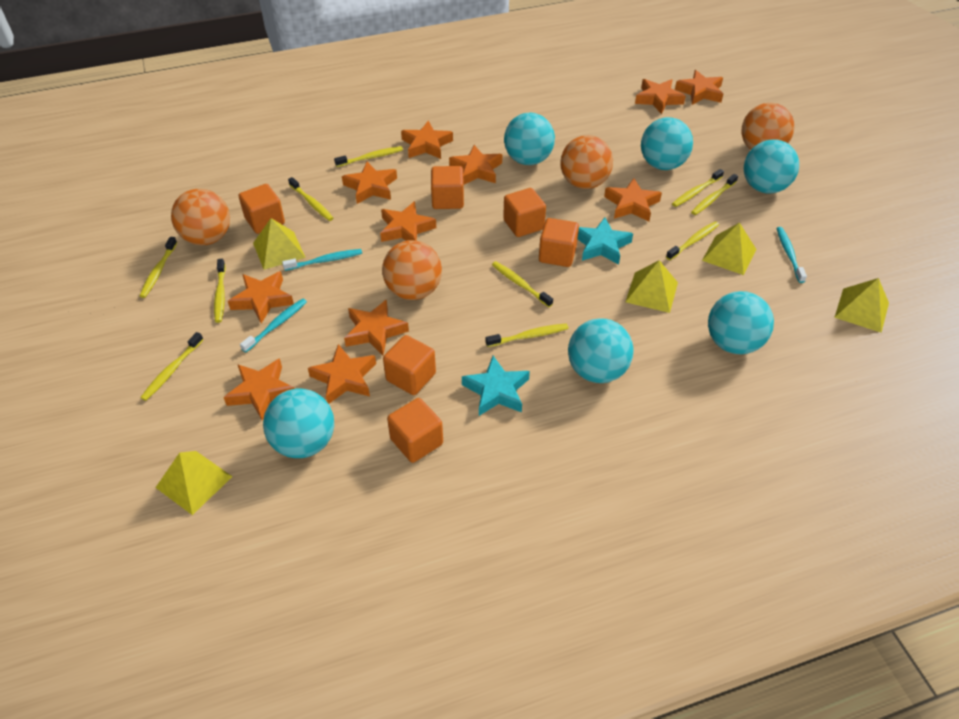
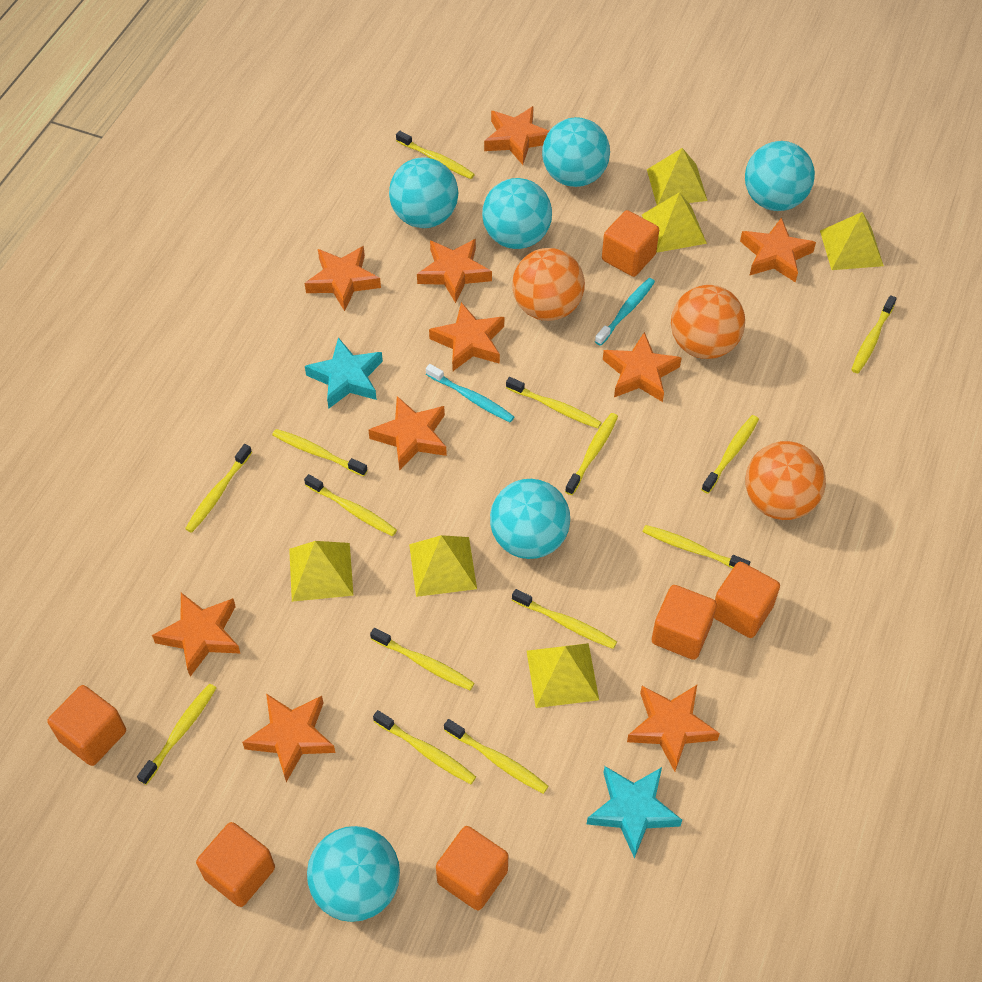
orange ball: 4 -> 3
orange star: 11 -> 10
turquoise toothbrush: 3 -> 2
yellow pyramid: 5 -> 6
yellow toothbrush: 10 -> 14

